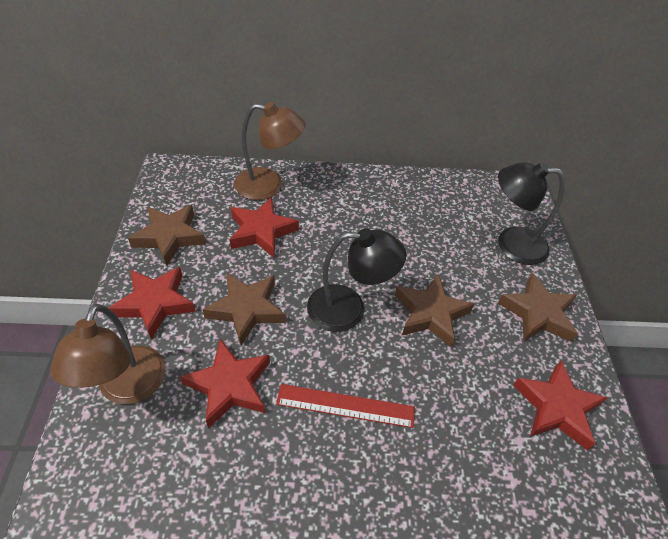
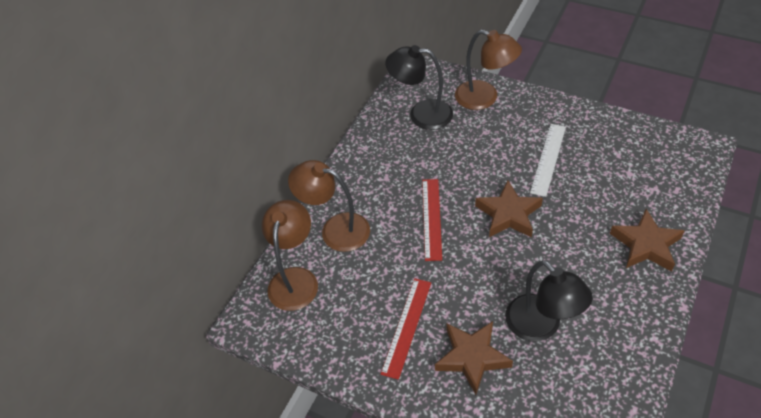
brown lamp: 2 -> 3
brown star: 4 -> 3
red ruler: 1 -> 2
red star: 4 -> 0
white ruler: 0 -> 1

